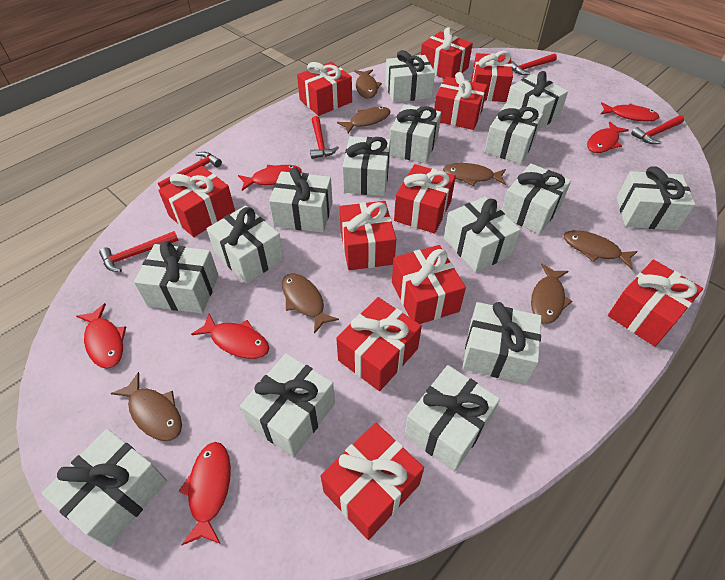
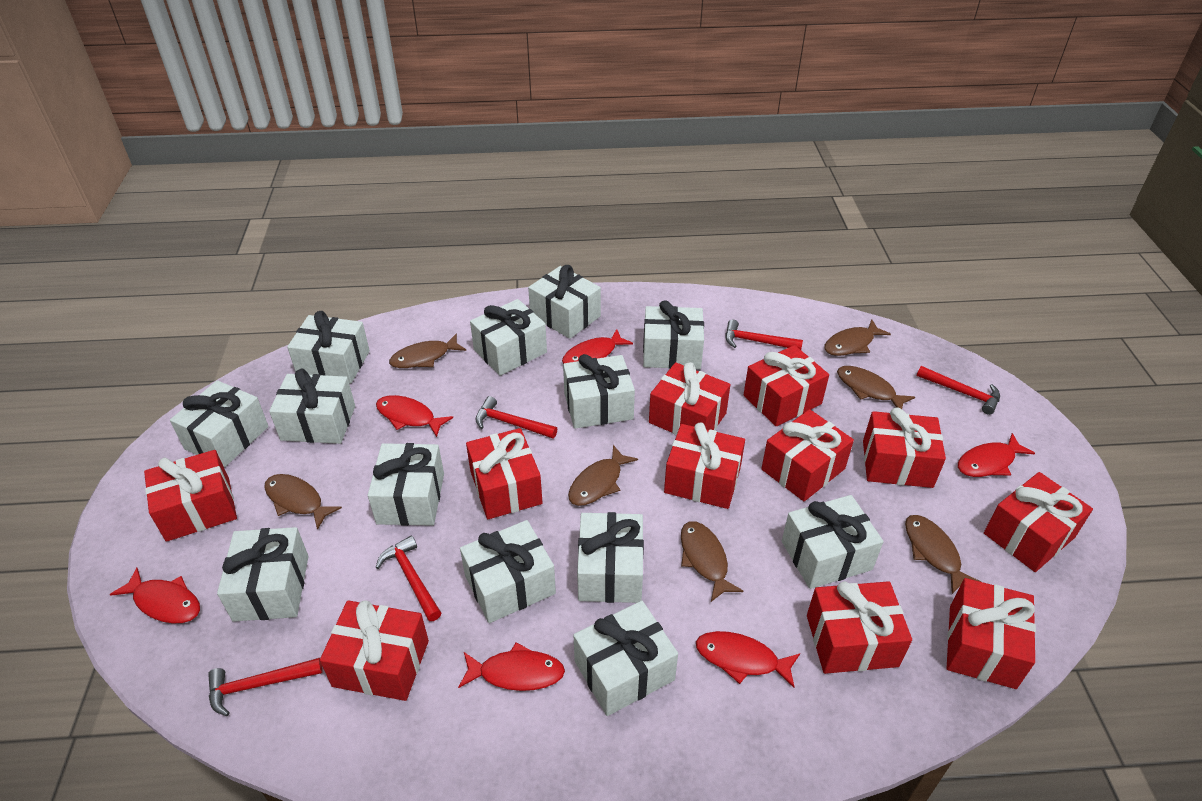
white gift: 15 -> 13

